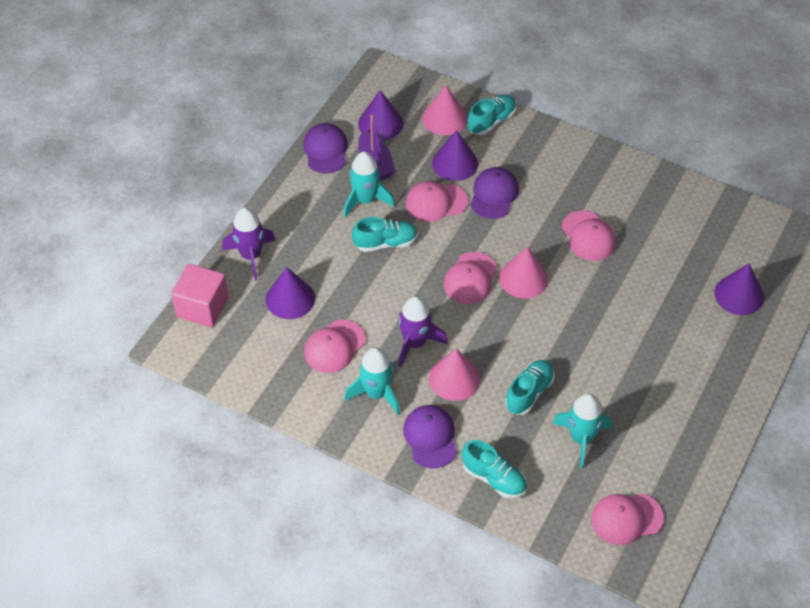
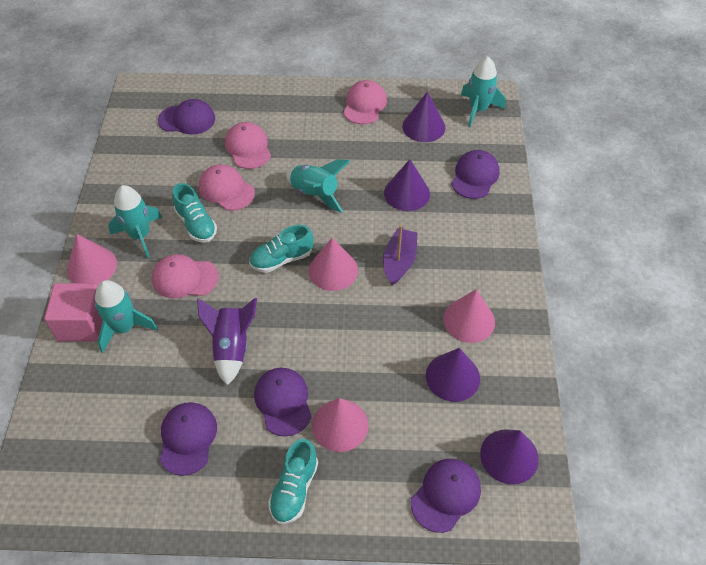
pink cap: 5 -> 4
pink cone: 3 -> 4
purple cap: 3 -> 5
purple rocket: 2 -> 1
turquoise rocket: 3 -> 4
turquoise shoe: 4 -> 3

